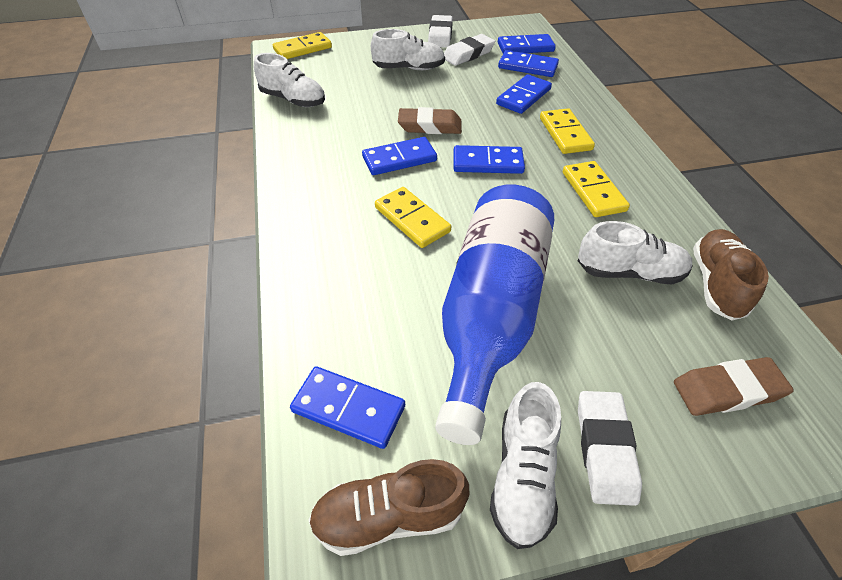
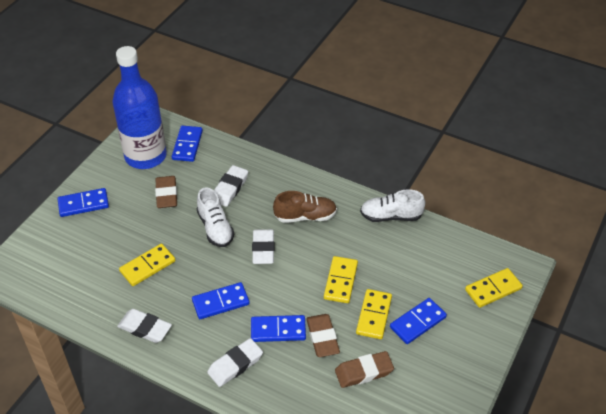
blue domino: 6 -> 5
brown eraser: 2 -> 3
brown shoe: 2 -> 1
white eraser: 3 -> 4
white shoe: 4 -> 2

